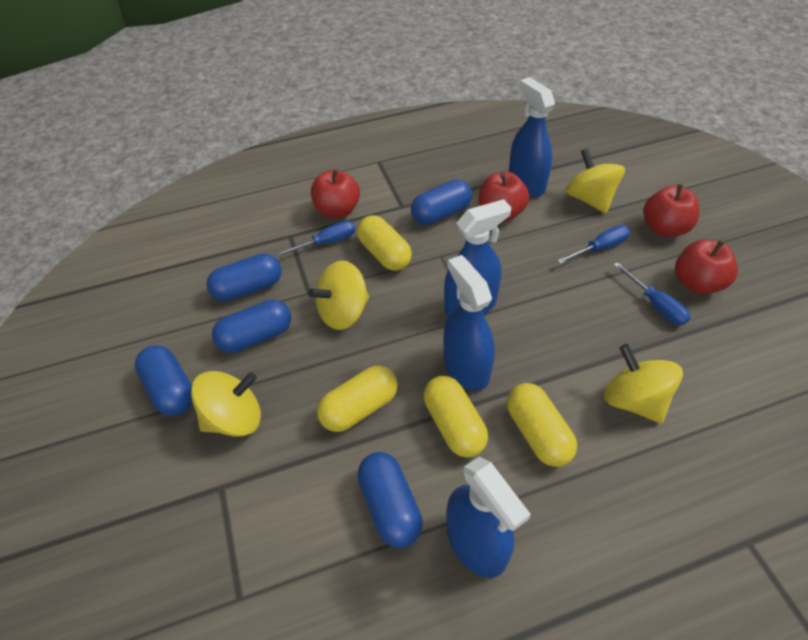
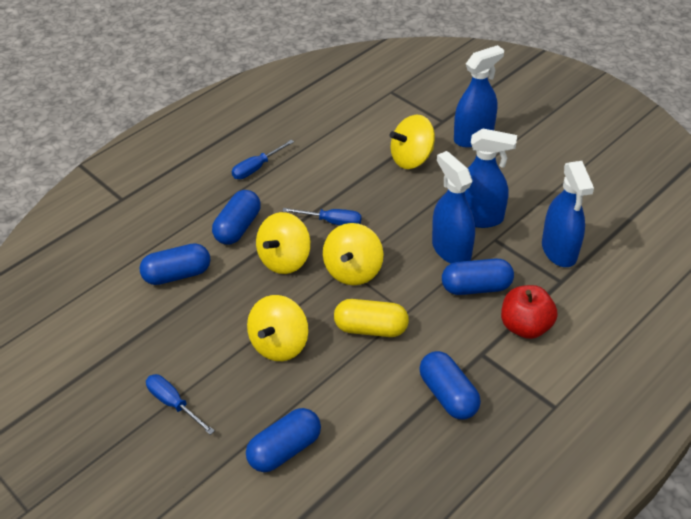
red apple: 4 -> 1
yellow capsule: 4 -> 1

